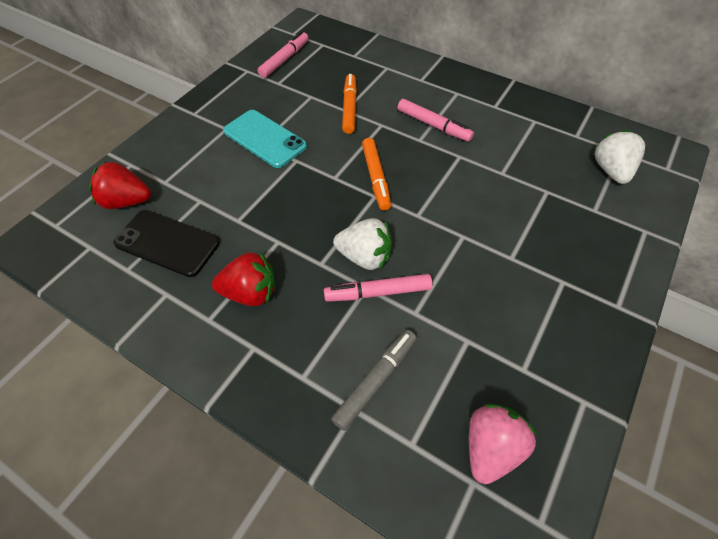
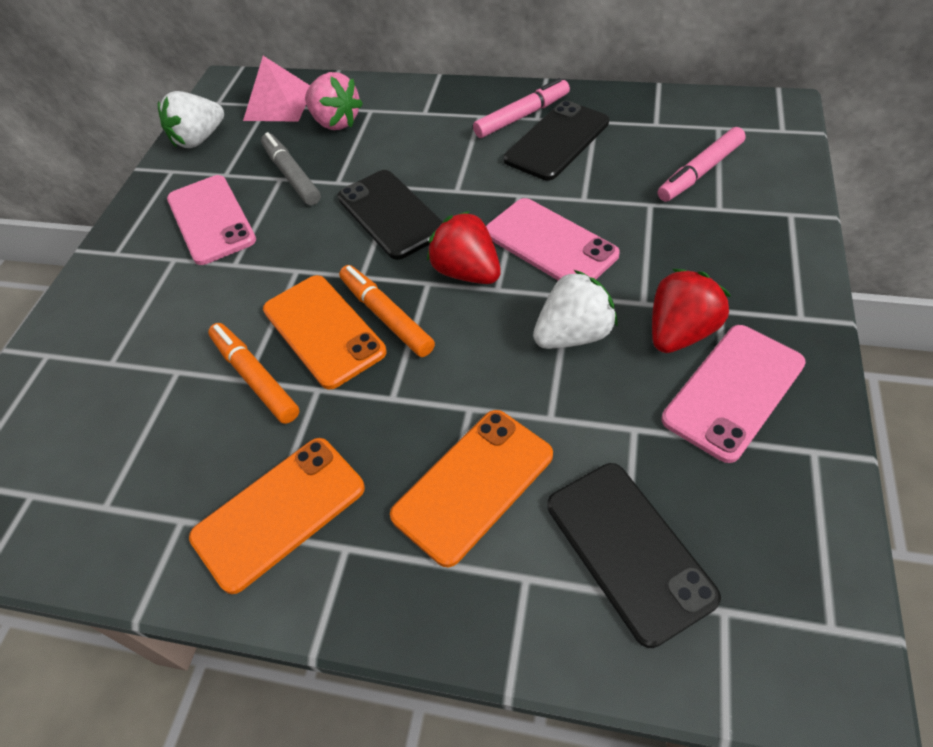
black phone: 1 -> 3
orange phone: 0 -> 3
pink marker: 3 -> 2
pink phone: 0 -> 3
pink pyramid: 0 -> 1
turquoise phone: 1 -> 0

